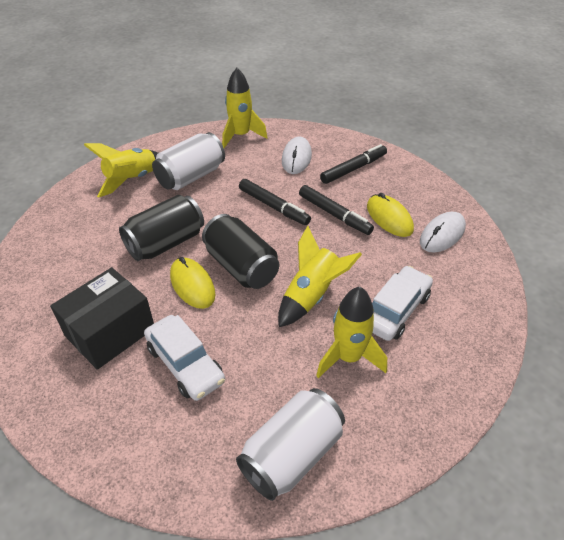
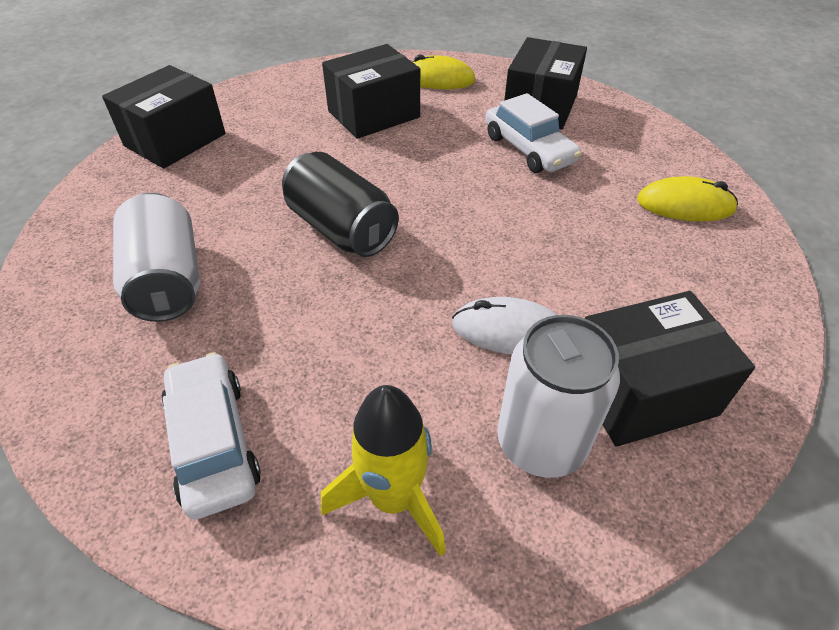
black box: 1 -> 4
black can: 2 -> 1
black marker: 3 -> 0
white mouse: 2 -> 1
yellow rocket: 4 -> 1

